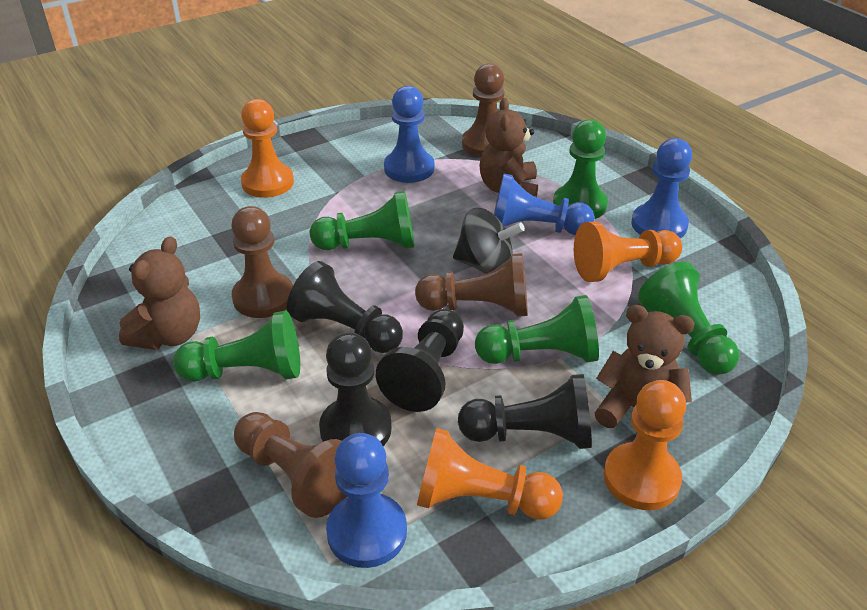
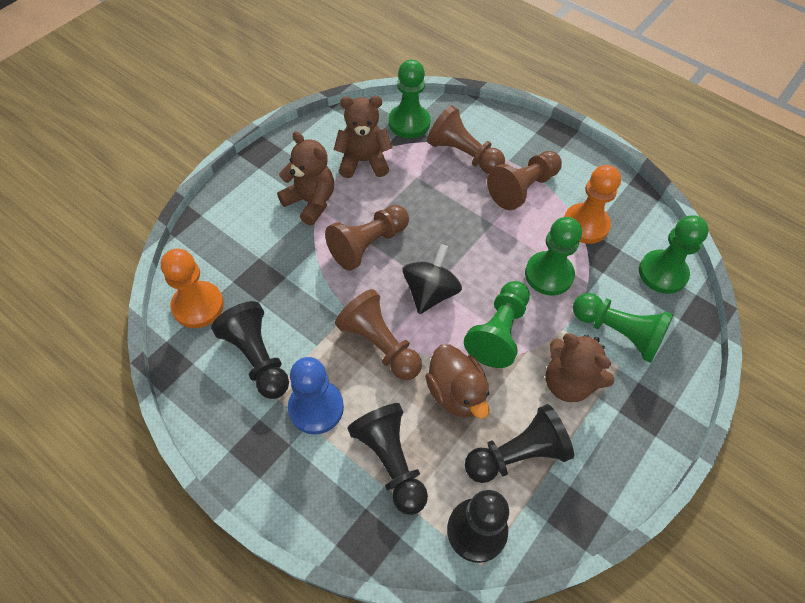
blue pawn: 4 -> 1
brown duck: 0 -> 1
orange pawn: 4 -> 2

